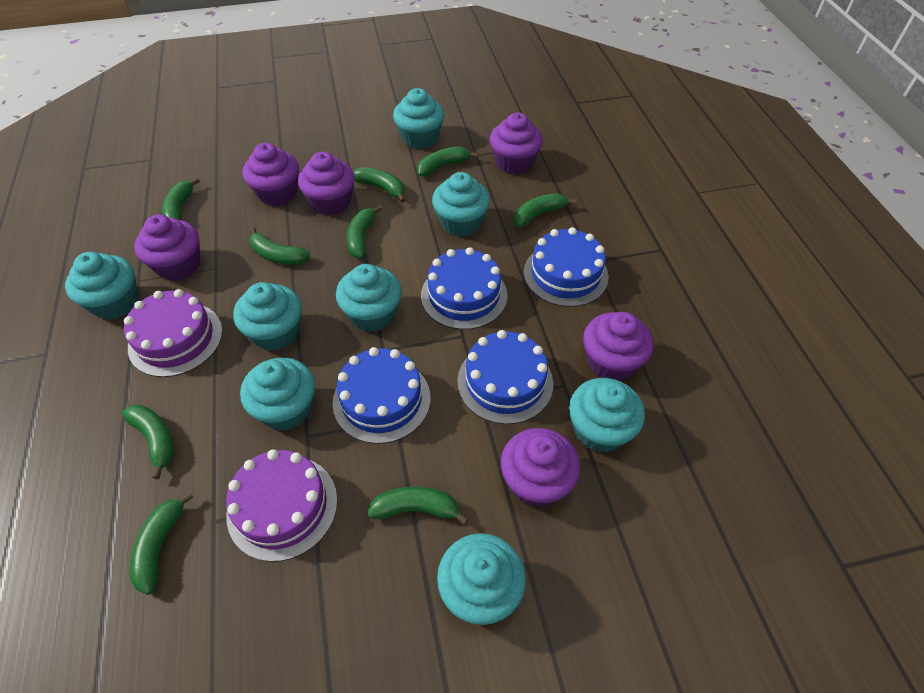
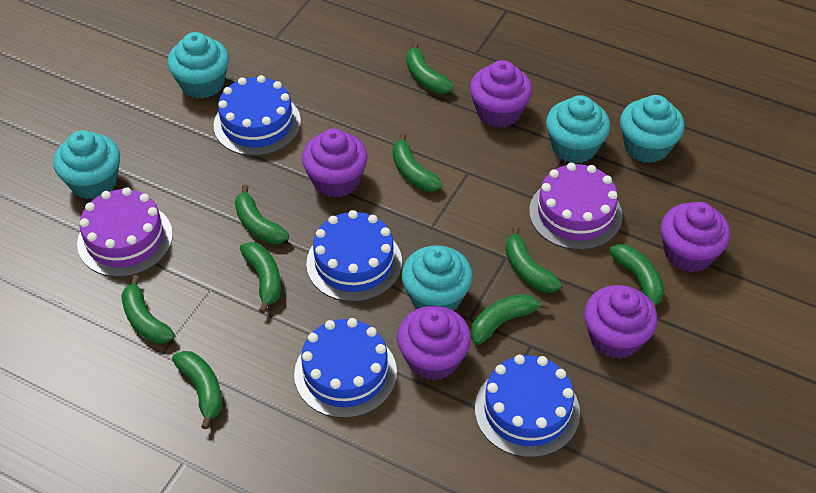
purple cupcake: 6 -> 5
turquoise cupcake: 8 -> 5

